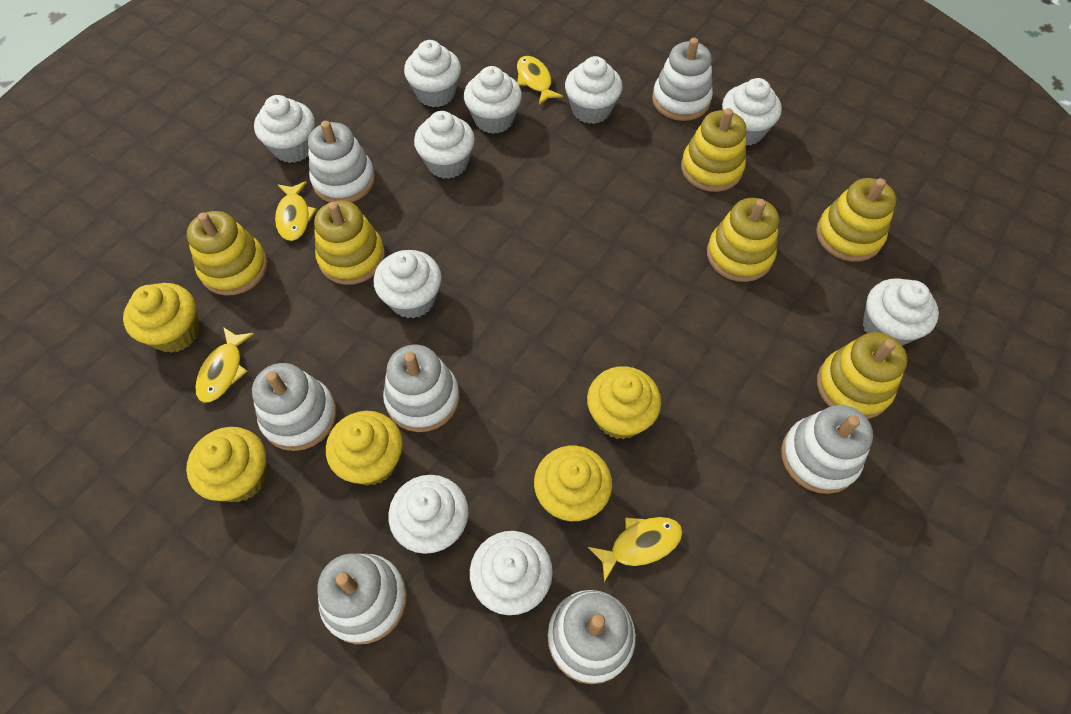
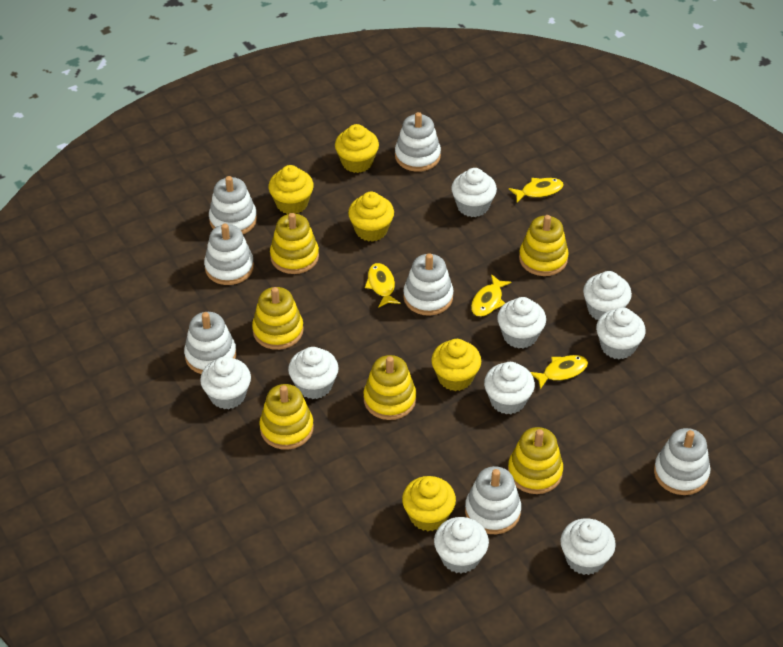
white cupcake: 10 -> 9

